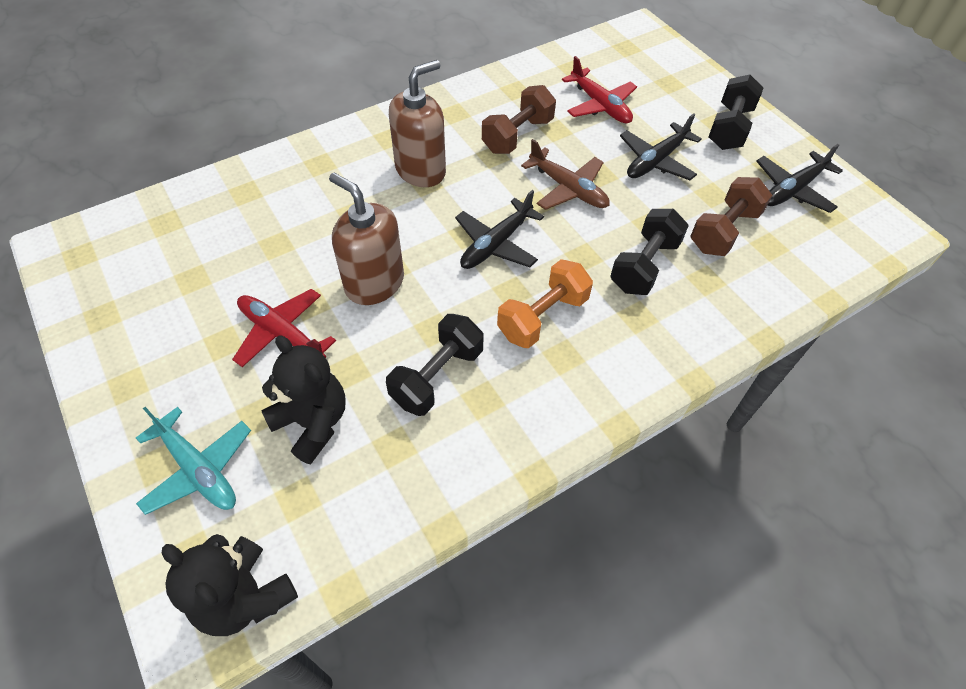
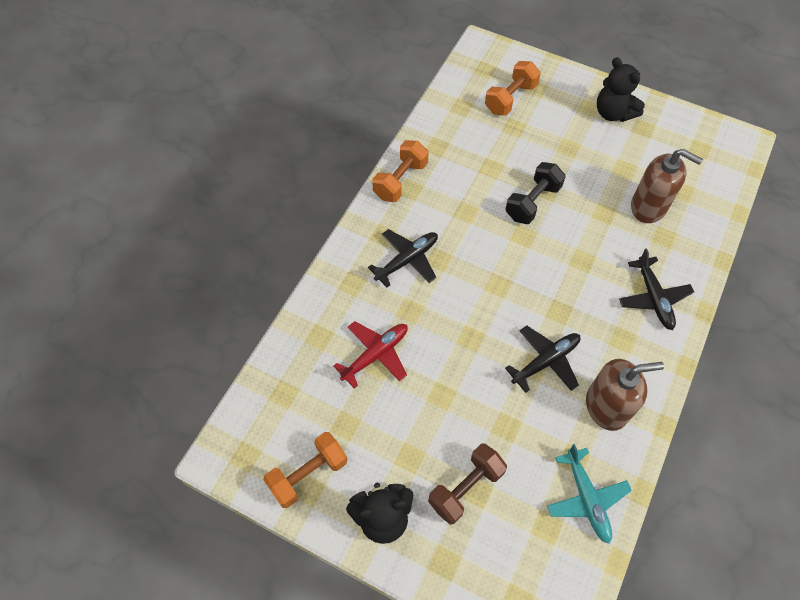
black dumbbell: 3 -> 1
brown dumbbell: 2 -> 1
brown plane: 1 -> 0
orange dumbbell: 1 -> 3
red plane: 2 -> 1

